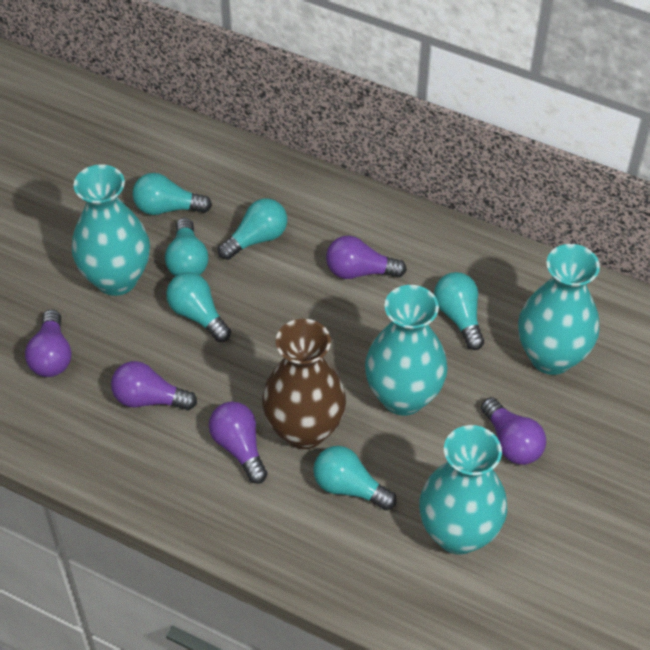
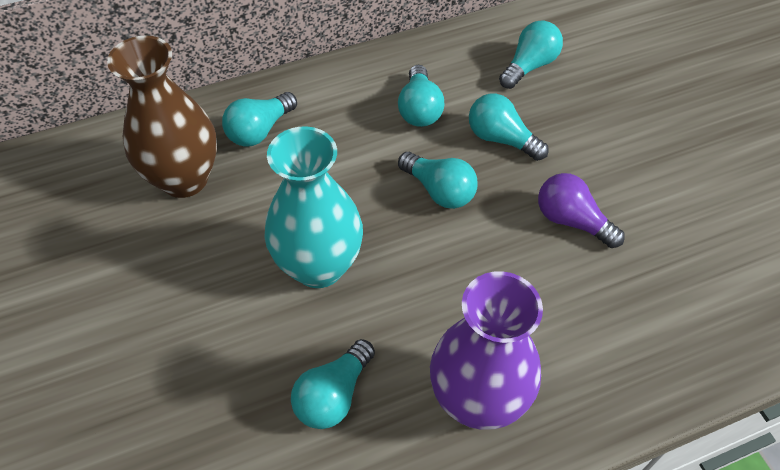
purple light bulb: 5 -> 1
purple vase: 0 -> 1
turquoise vase: 4 -> 1

